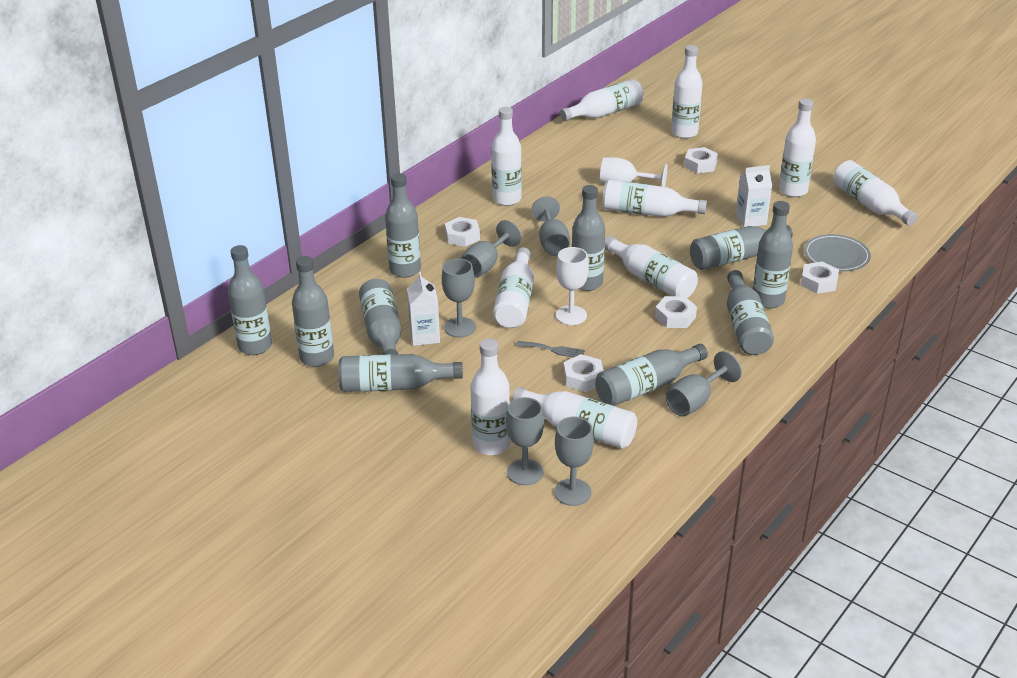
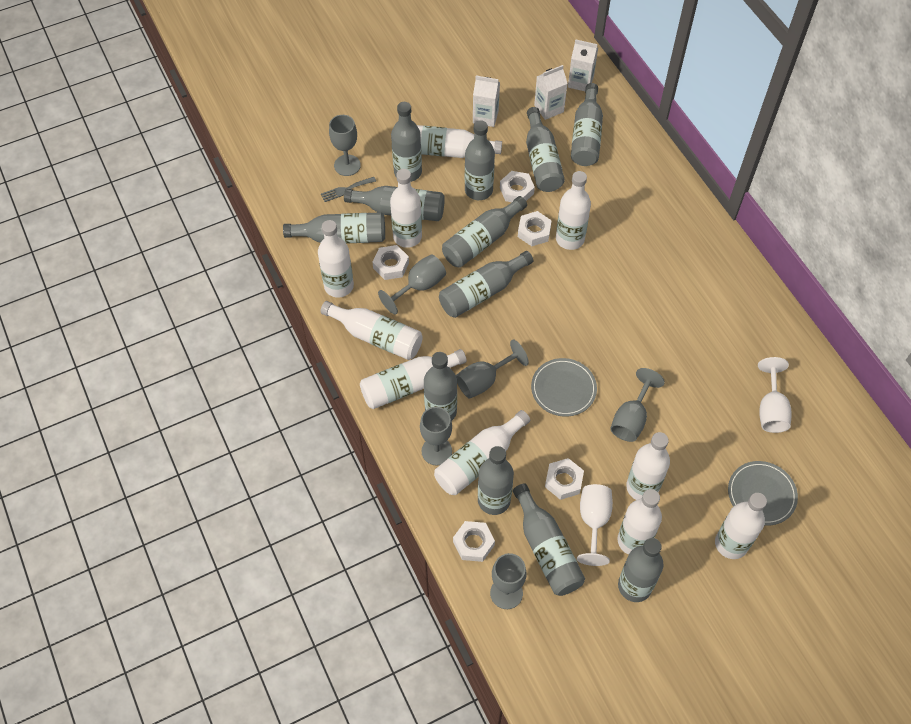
grey bottle: 10 -> 12
grey plate: 1 -> 2
white carton: 2 -> 3

